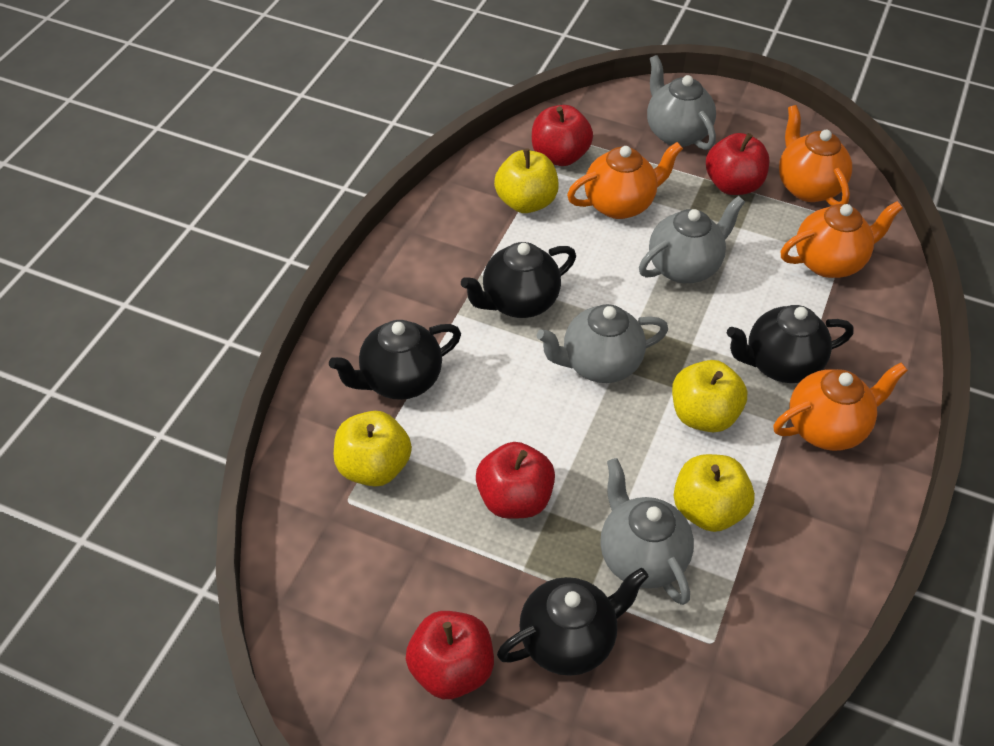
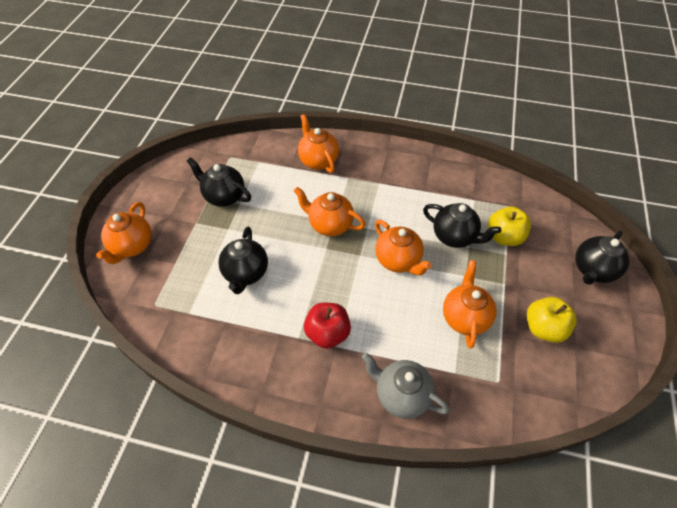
grey teapot: 4 -> 1
orange teapot: 4 -> 5
red apple: 4 -> 1
yellow apple: 4 -> 2

